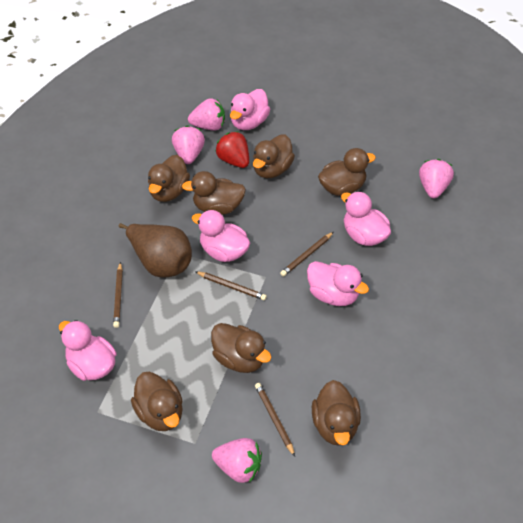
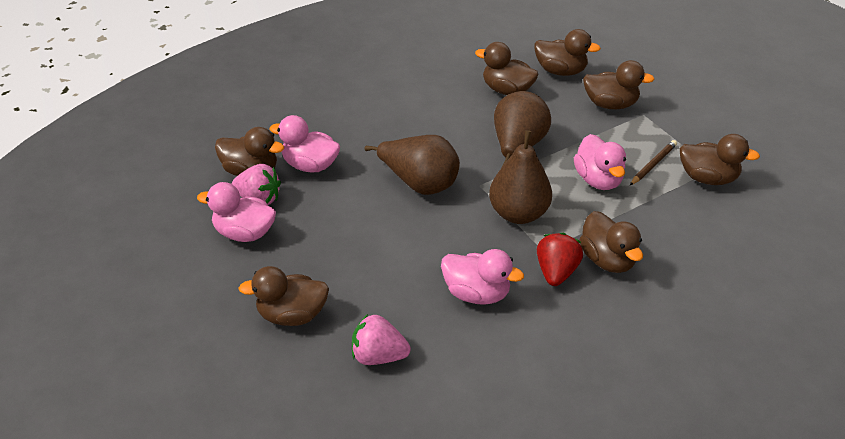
brown pear: 1 -> 3
brown pencil: 4 -> 1
pink duck: 5 -> 4
pink strawberry: 4 -> 2

